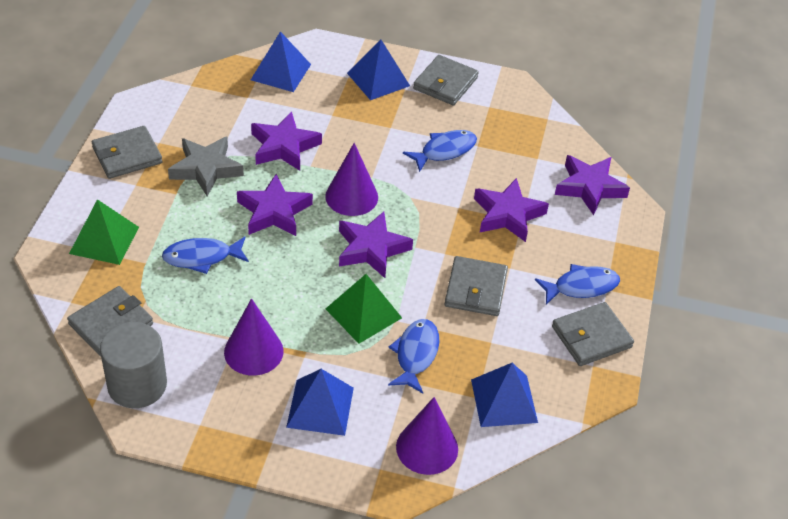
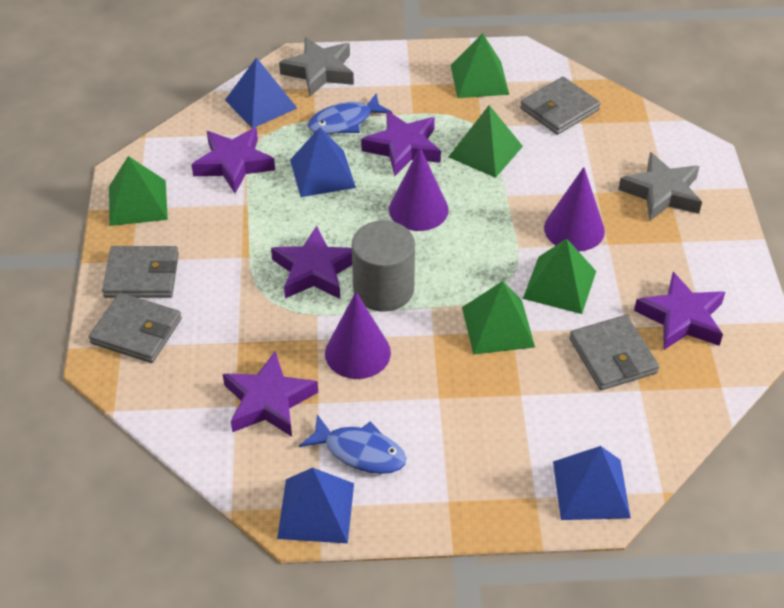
blue fish: 4 -> 2
green pyramid: 2 -> 5
grey star: 1 -> 2
grey wallet: 5 -> 4

